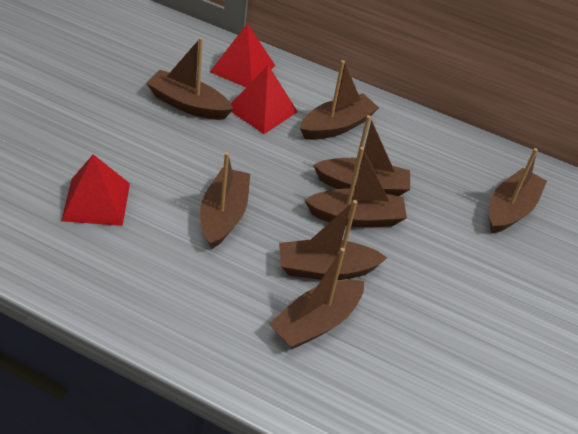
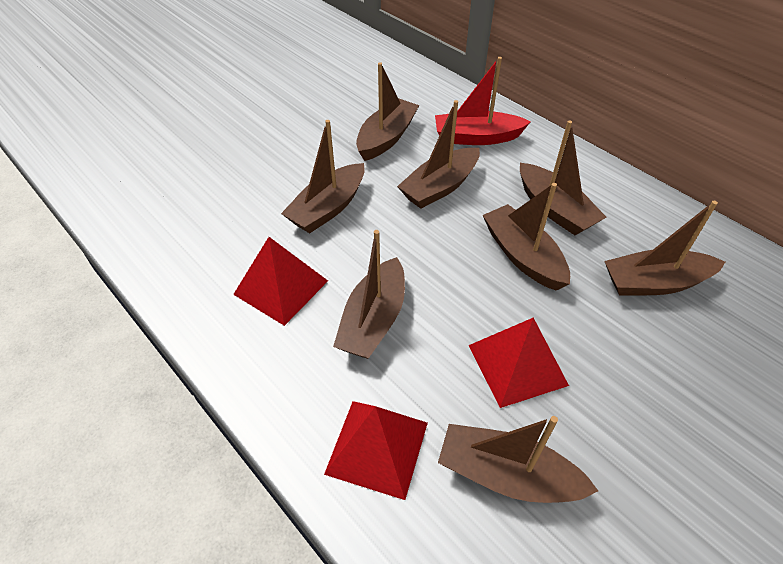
red boat: 0 -> 1

